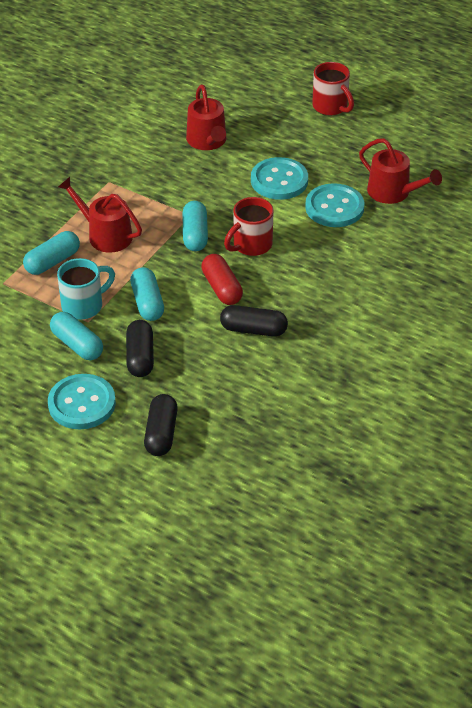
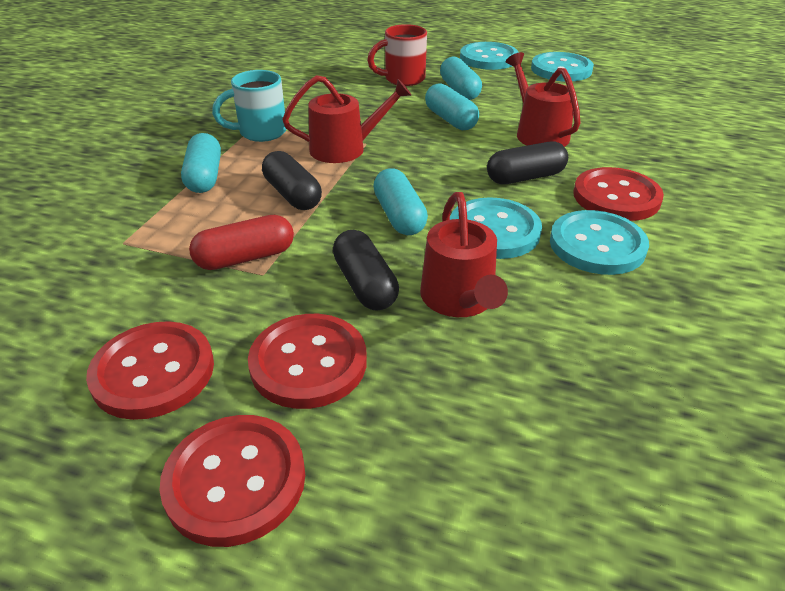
red button: 0 -> 4
red mug: 2 -> 1
turquoise button: 3 -> 4

